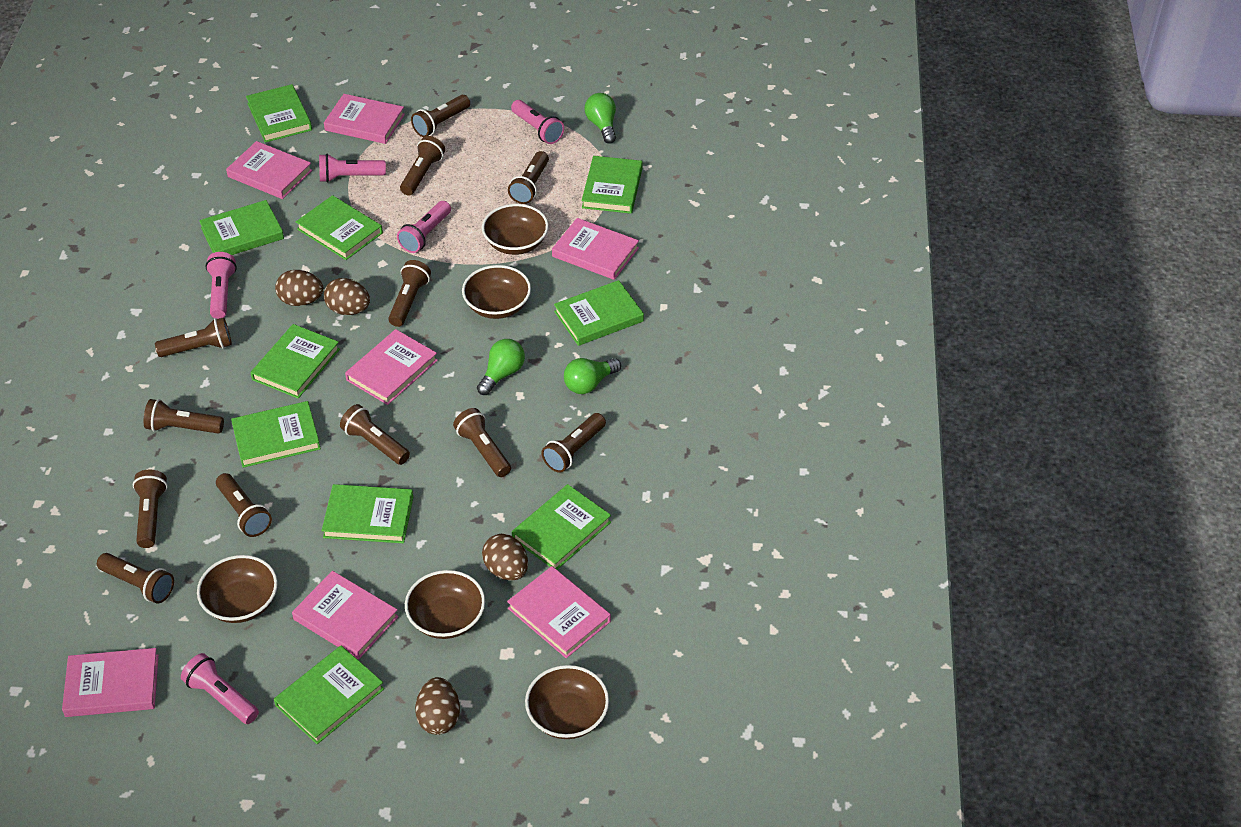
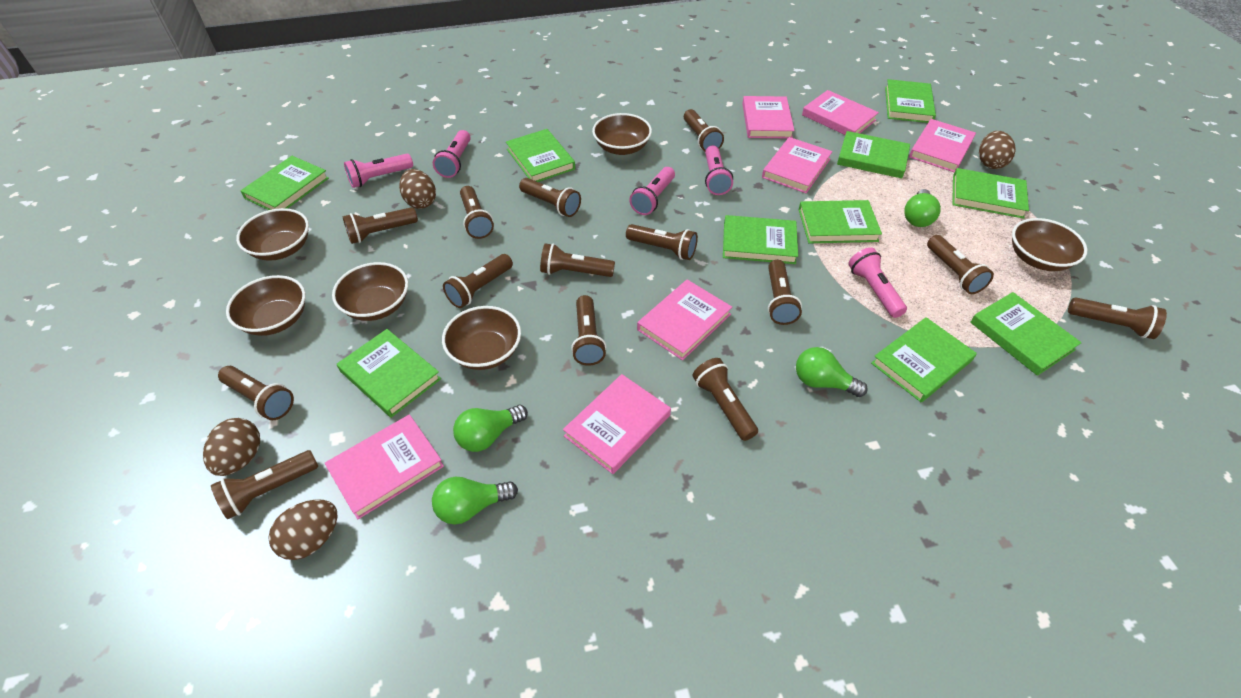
brown bowl: 5 -> 6
brown flashlight: 12 -> 14
green light bulb: 3 -> 4

